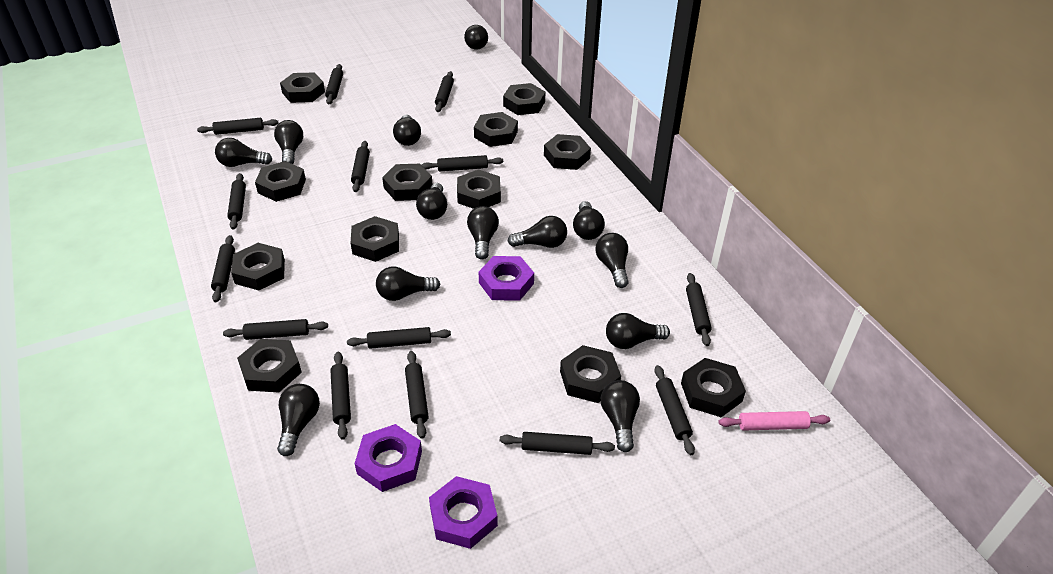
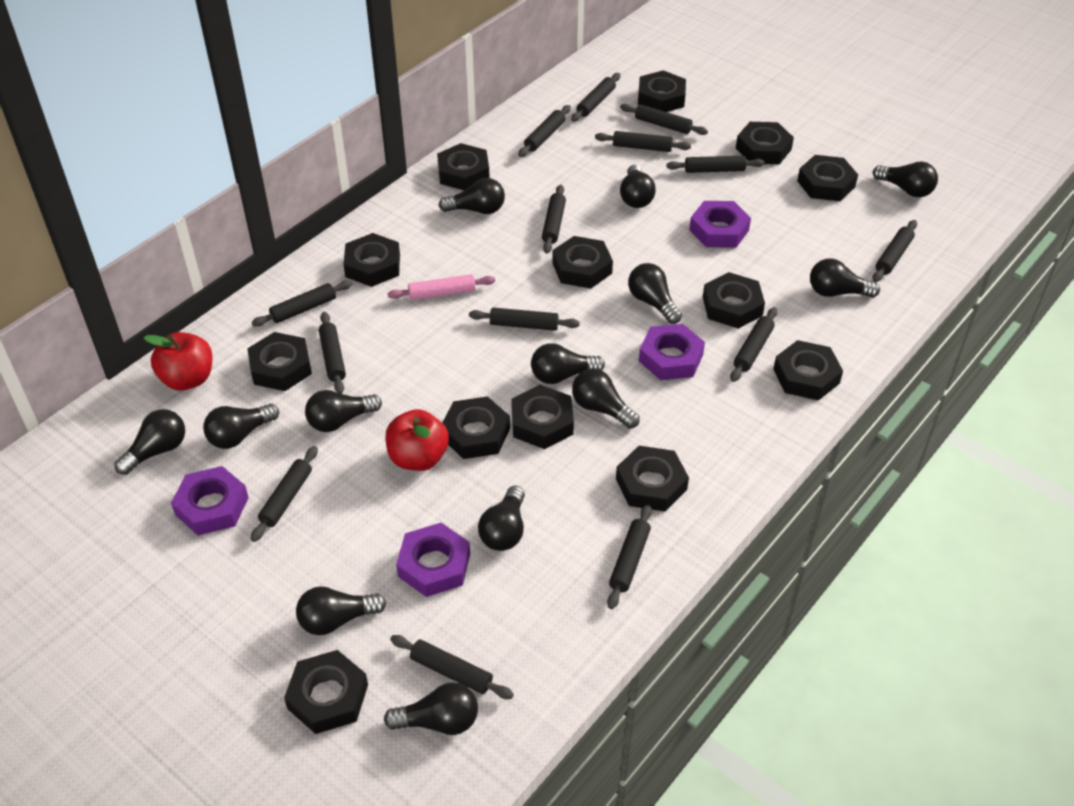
black nut: 12 -> 13
purple nut: 3 -> 4
red apple: 0 -> 2

